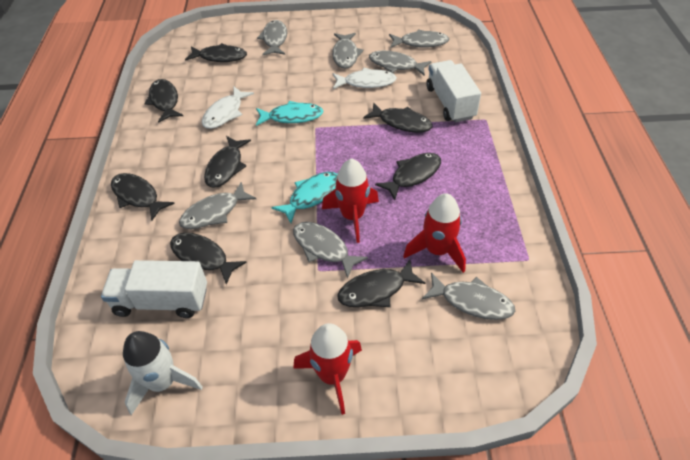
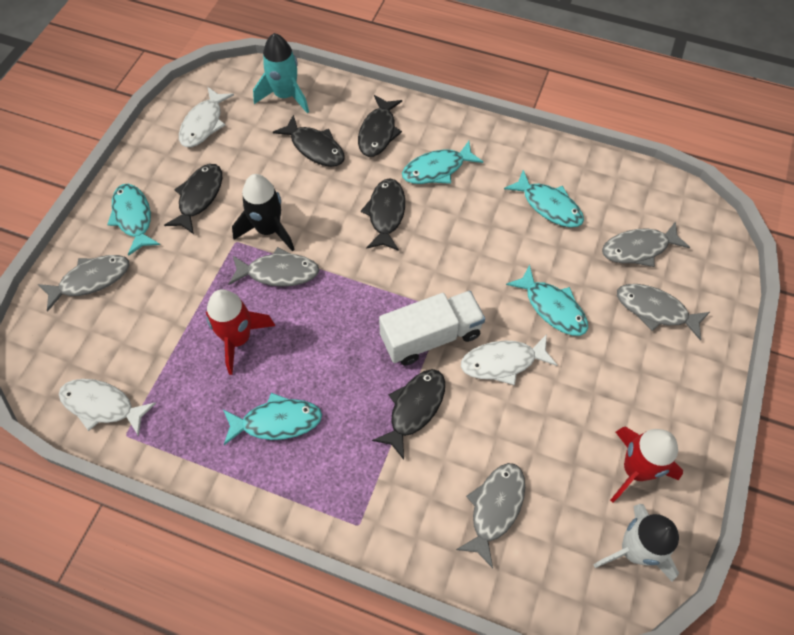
black fish: 8 -> 5
black rocket: 0 -> 1
grey fish: 7 -> 5
red rocket: 3 -> 2
turquoise fish: 2 -> 5
turquoise rocket: 0 -> 1
white fish: 2 -> 3
white truck: 2 -> 1

